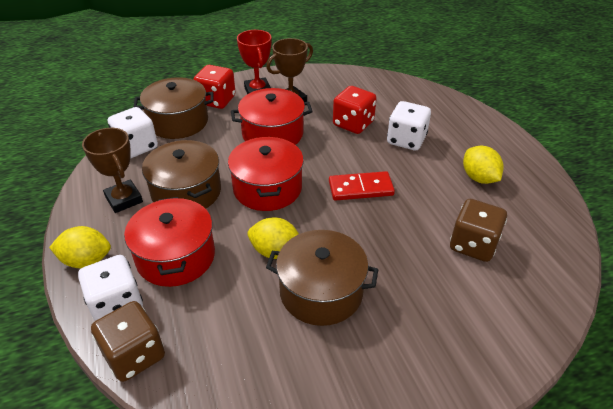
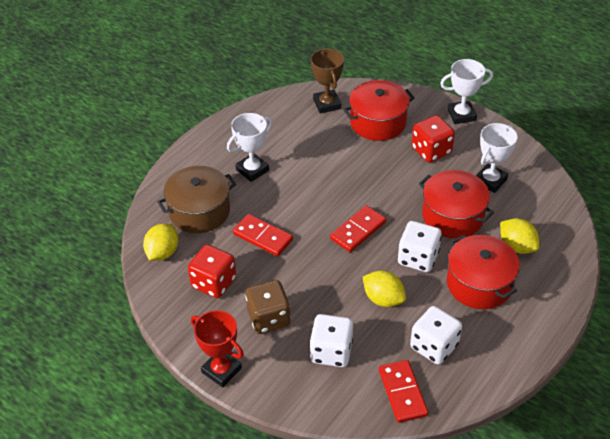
brown dice: 2 -> 1
brown pot: 3 -> 1
brown trophy: 2 -> 1
red domino: 1 -> 3
white trophy: 0 -> 3

